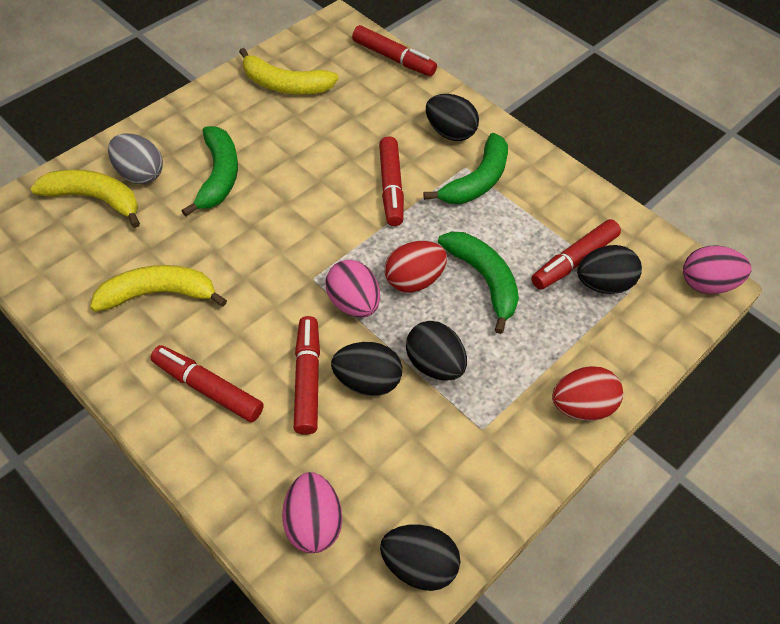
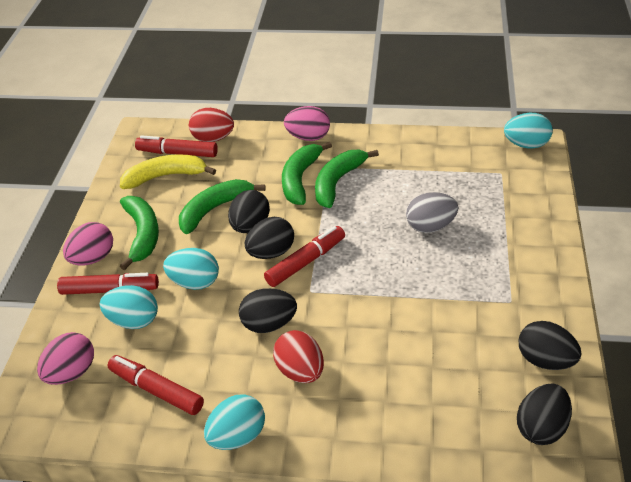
green banana: 3 -> 4
red marker: 5 -> 4
turquoise egg: 0 -> 4
yellow banana: 3 -> 1

